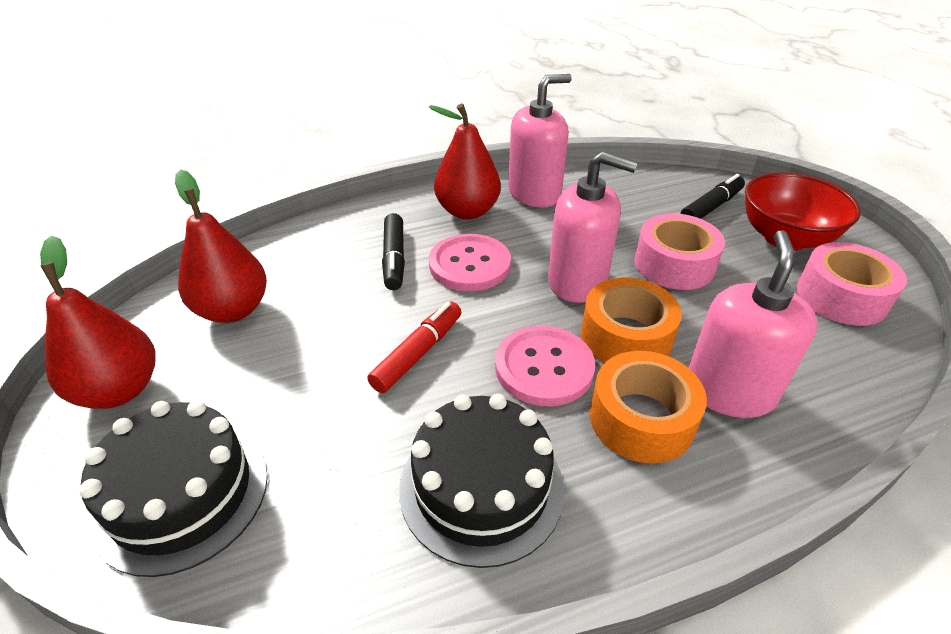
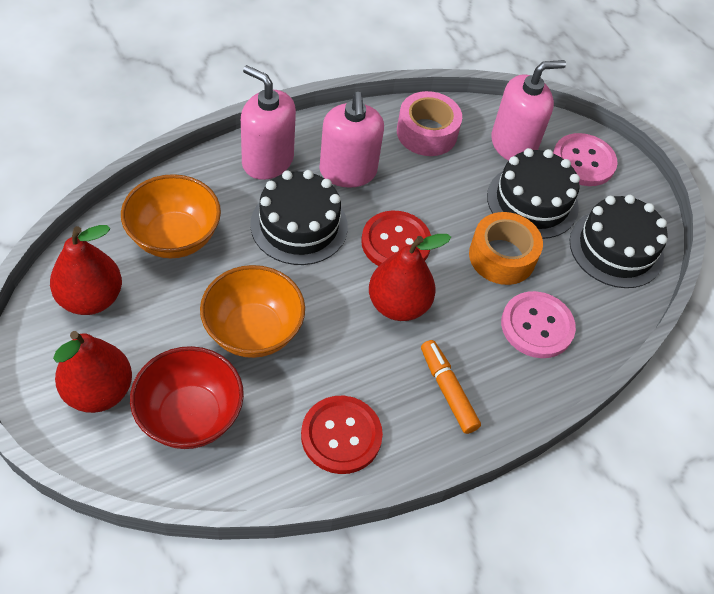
black cake: 2 -> 3
black marker: 2 -> 0
orange bowl: 0 -> 2
orange marker: 0 -> 1
orange tape: 2 -> 1
pink tape: 2 -> 1
red button: 0 -> 2
red marker: 1 -> 0

